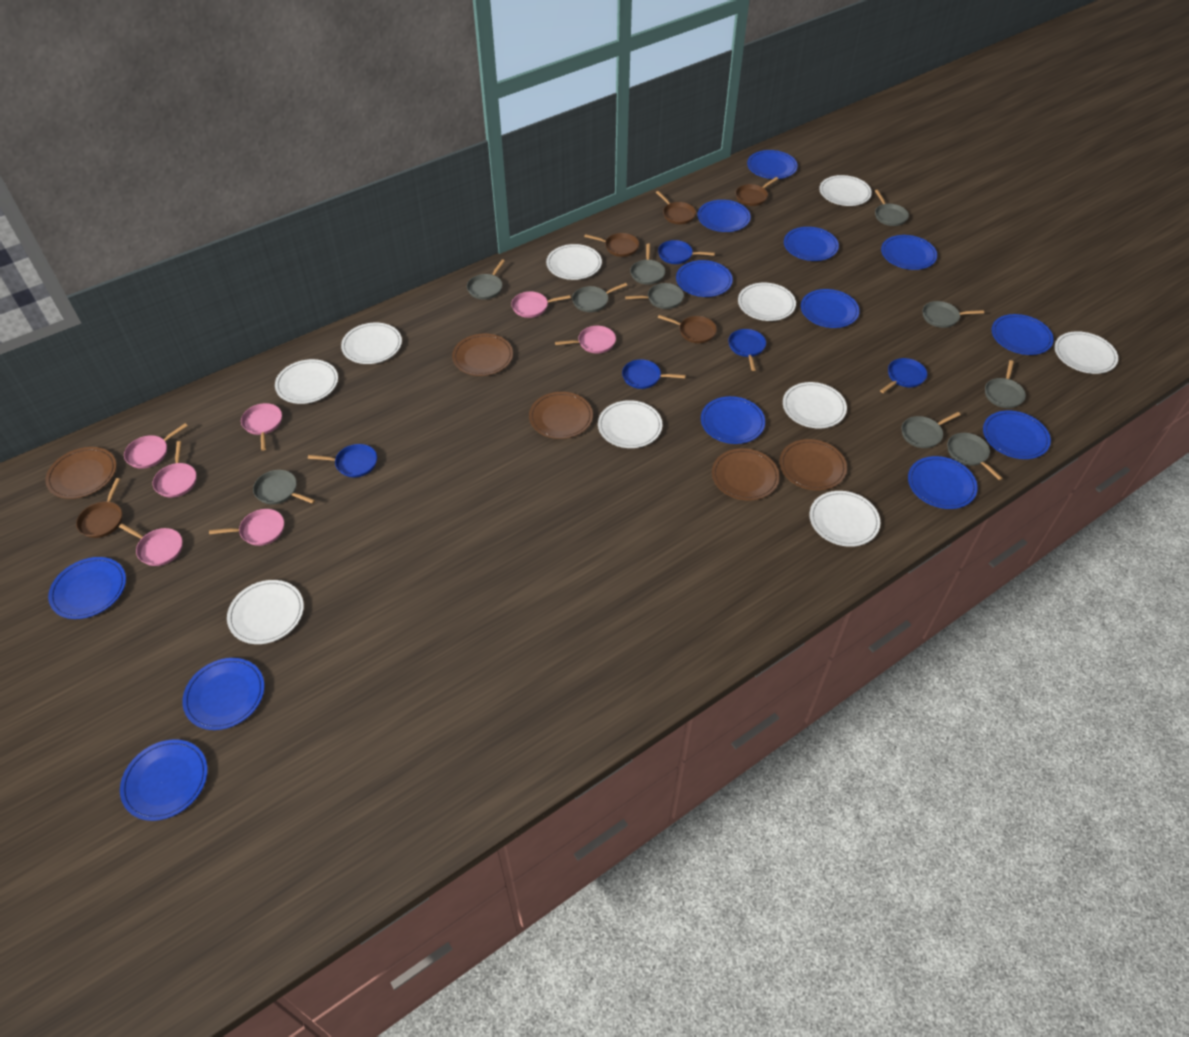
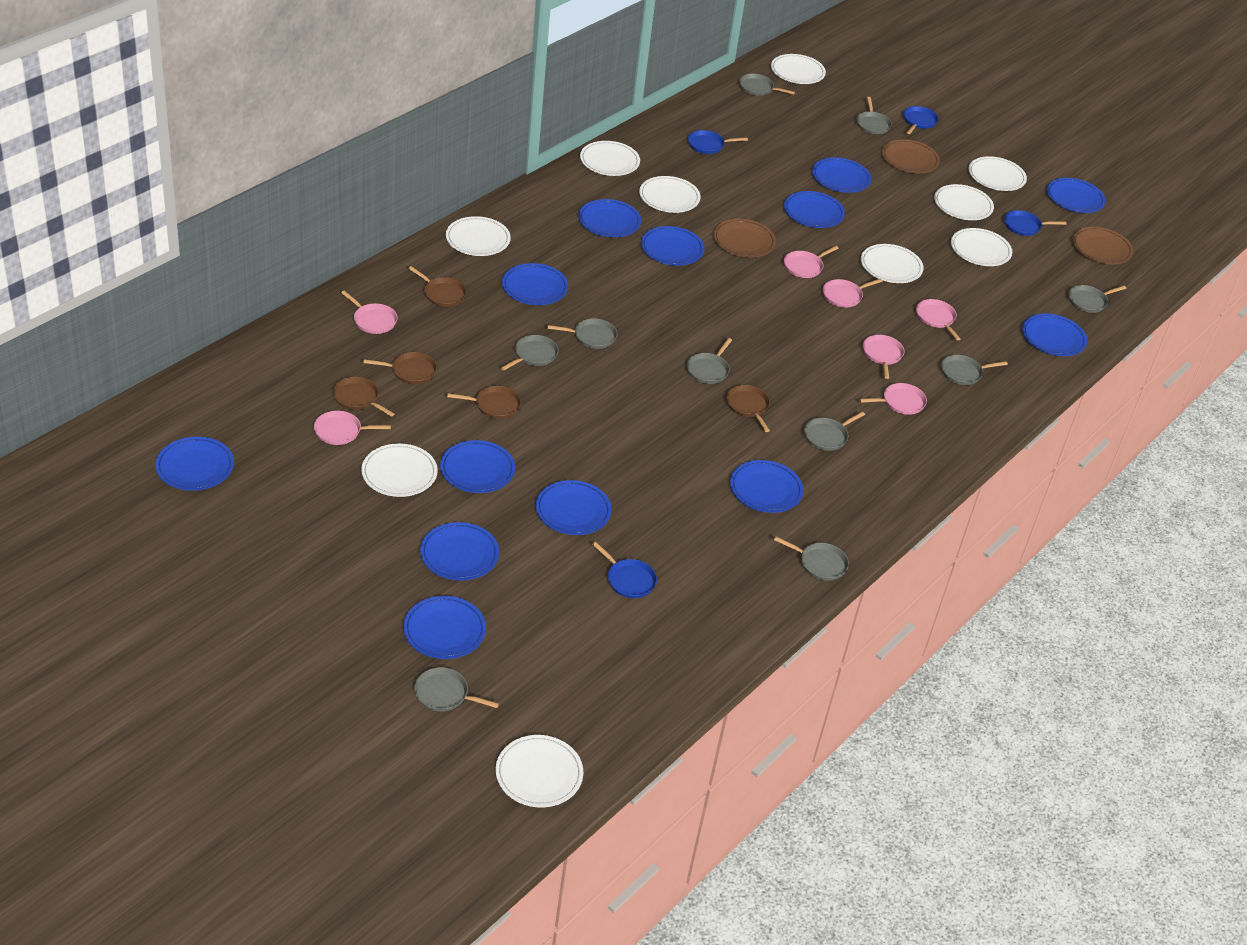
blue pan: 5 -> 4
brown plate: 5 -> 3

